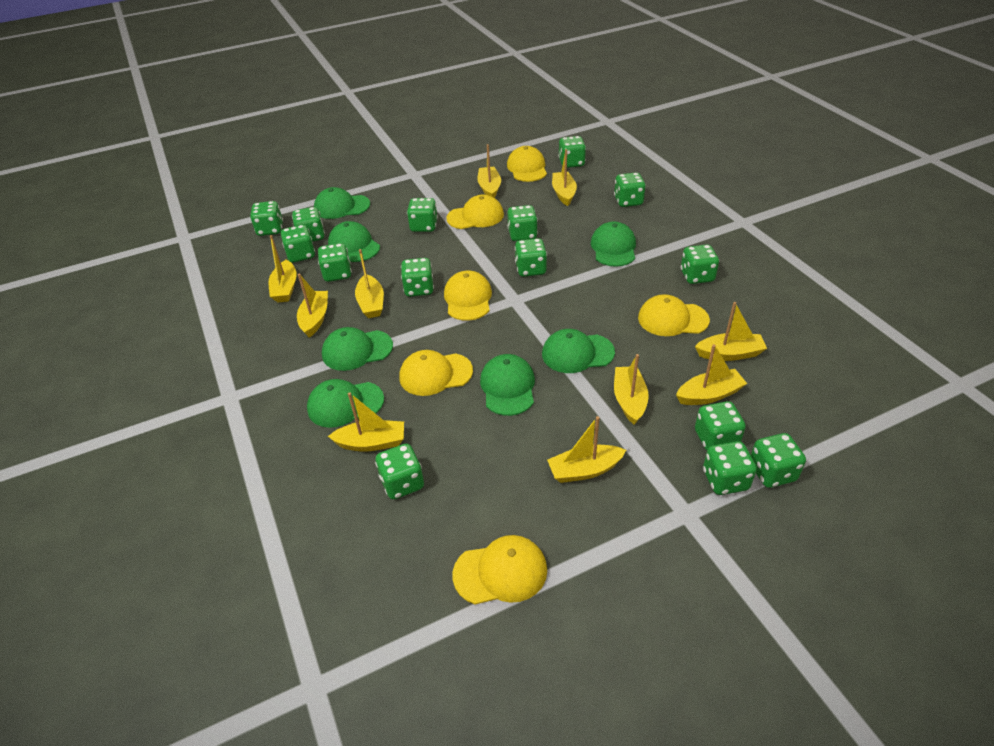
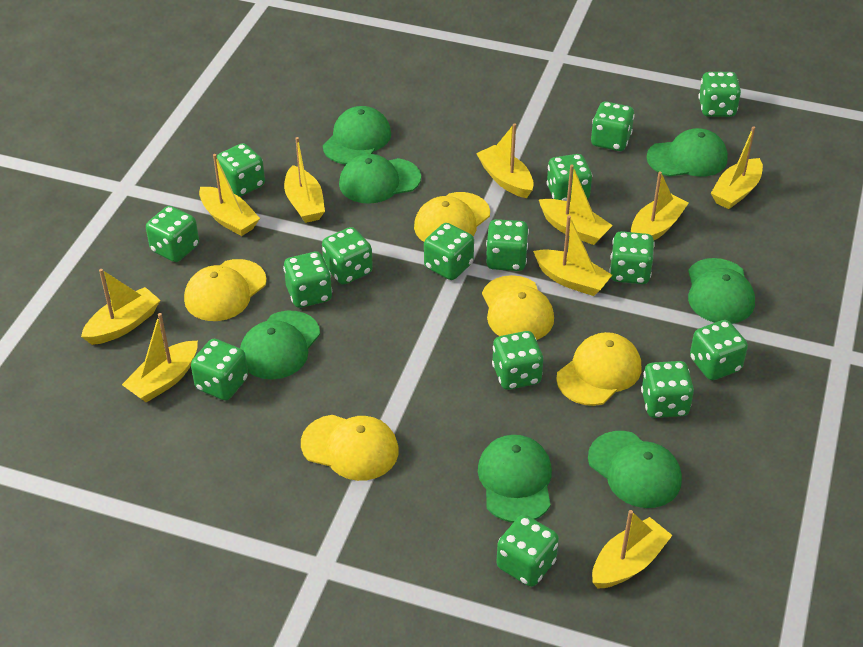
yellow cap: 6 -> 5

